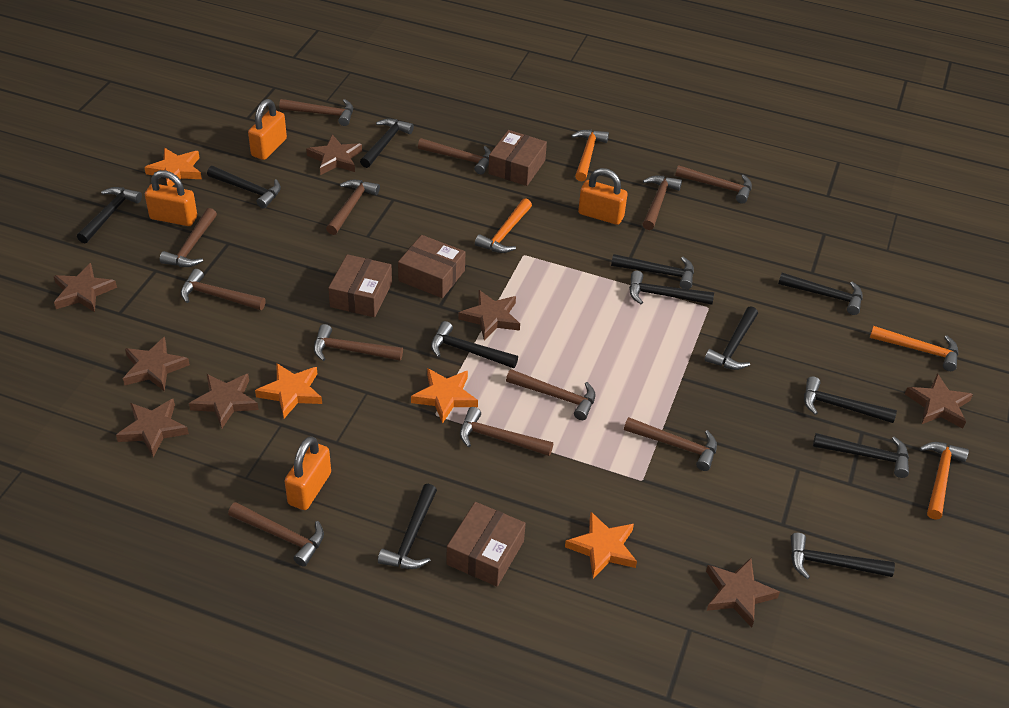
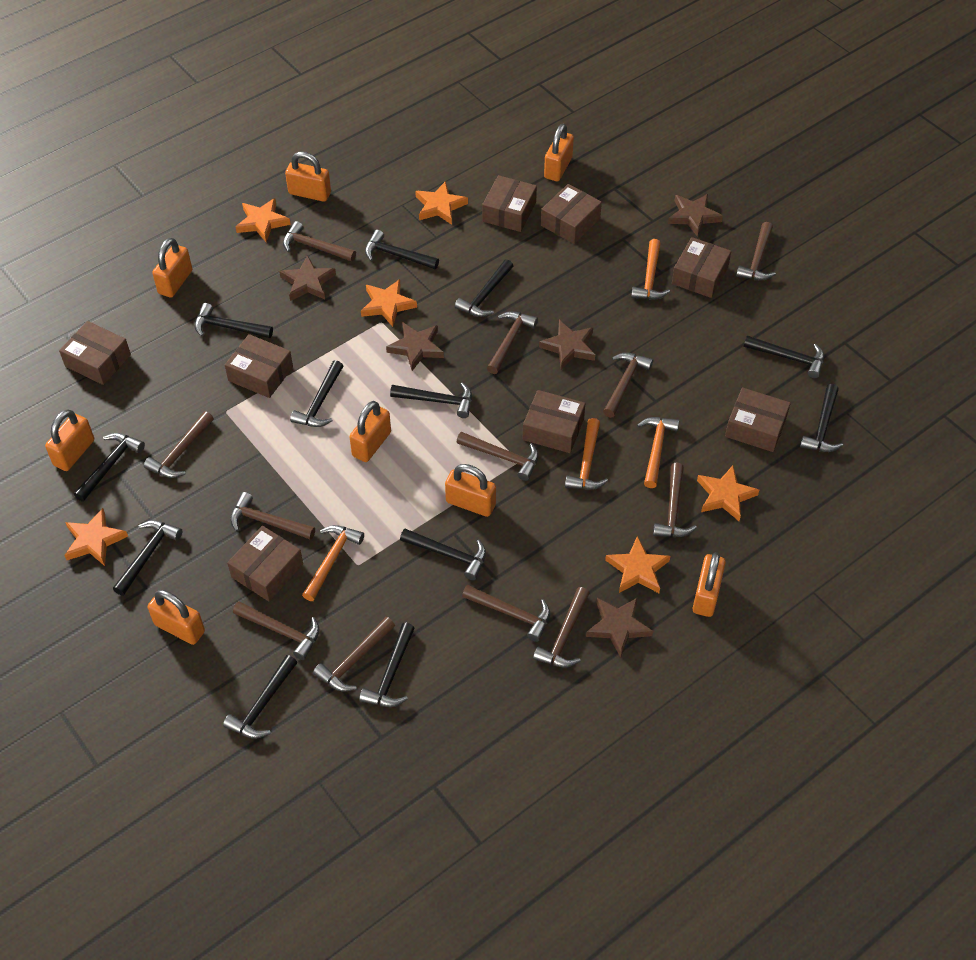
brown box: 4 -> 8
brown star: 8 -> 5
orange padlock: 4 -> 8
orange star: 4 -> 6

